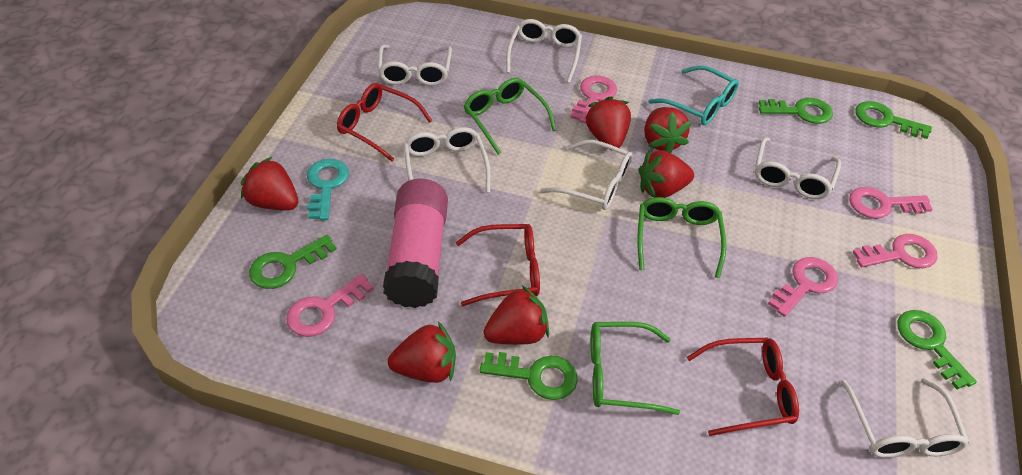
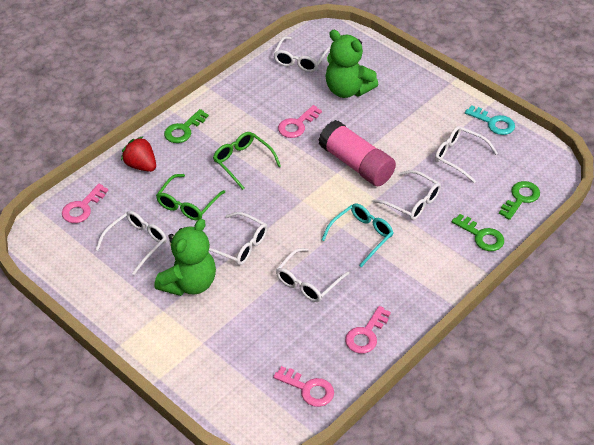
green glasses: 3 -> 2
green key: 5 -> 3
green teddy bear: 0 -> 2
pink key: 5 -> 4
red glasses: 3 -> 0
red strawberry: 6 -> 1

